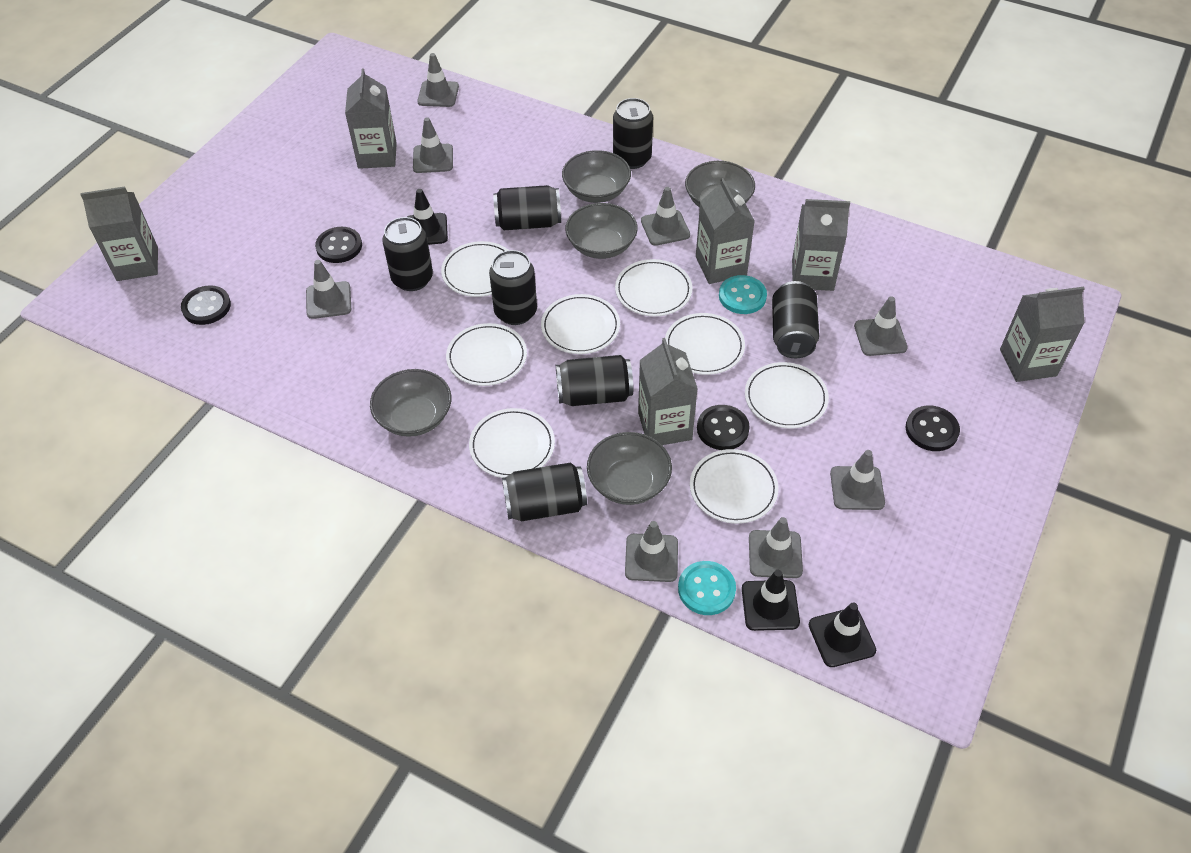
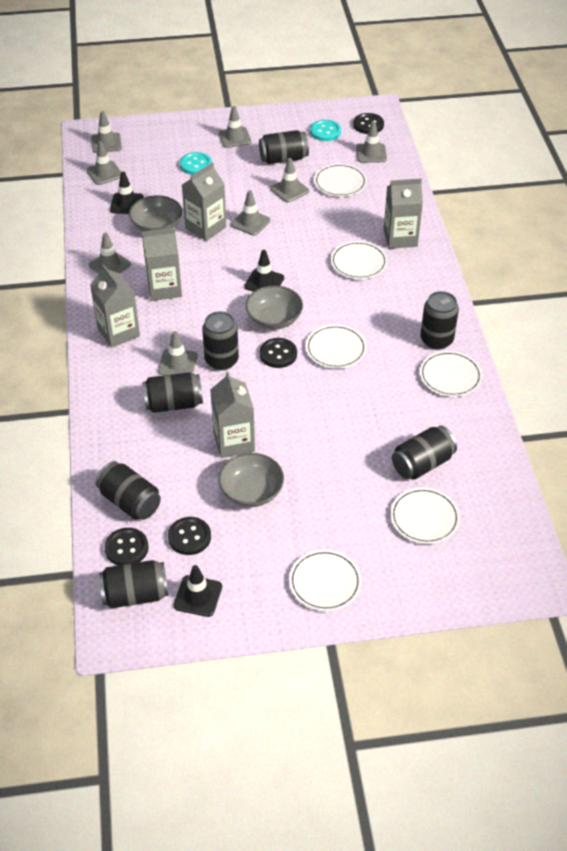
grey bowl: 5 -> 3
grey carton: 6 -> 5
white plate: 8 -> 6

